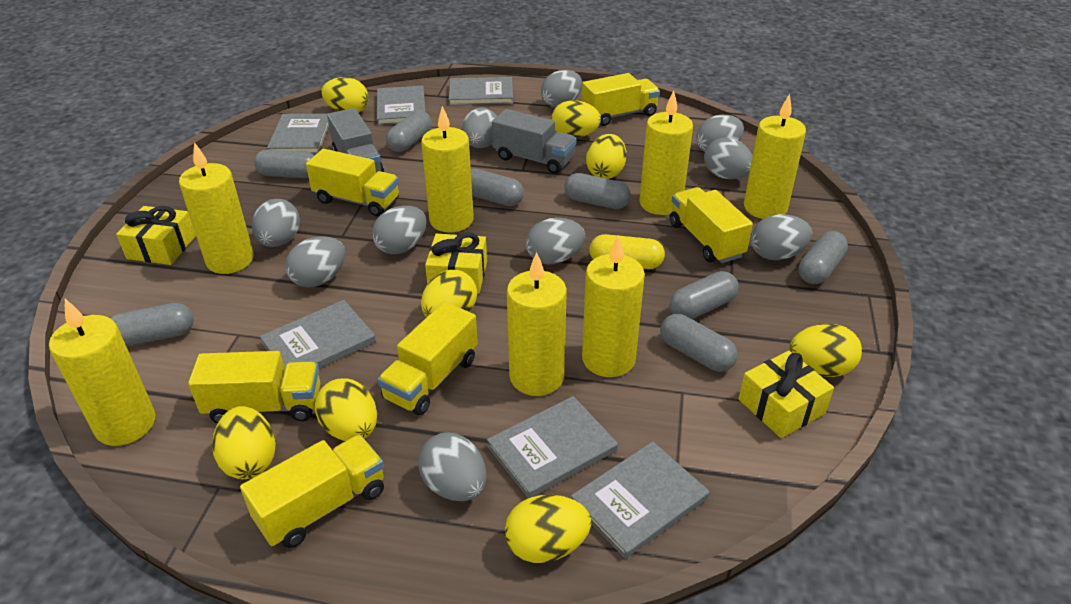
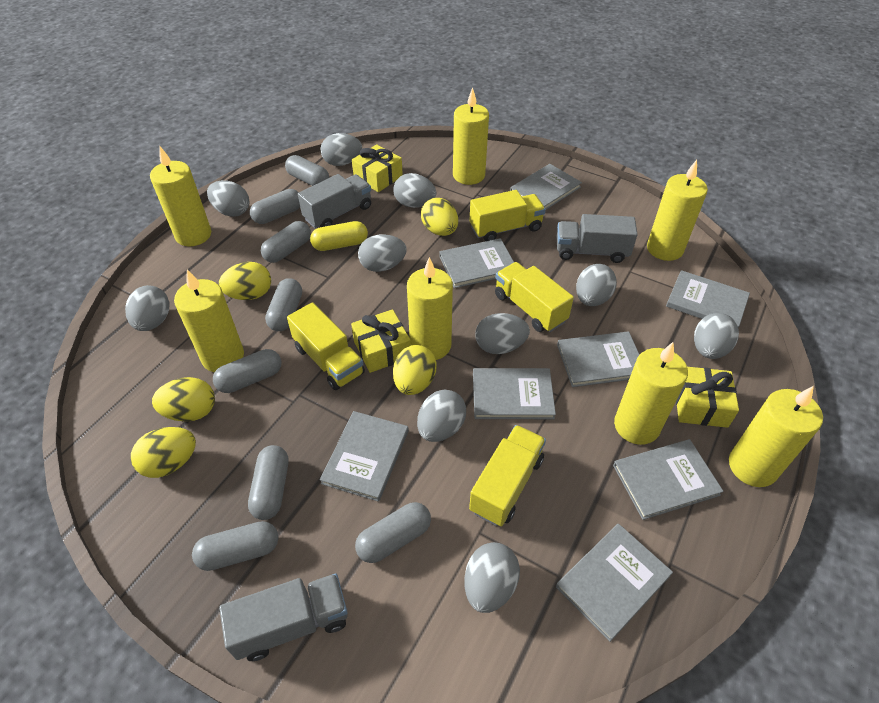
grey book: 6 -> 8
grey truck: 2 -> 3
yellow egg: 8 -> 5
yellow truck: 6 -> 4

